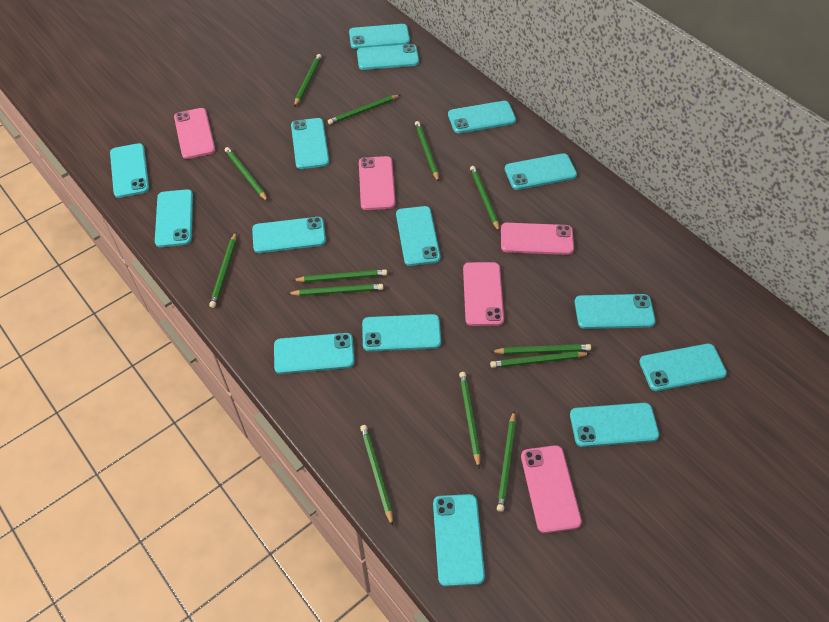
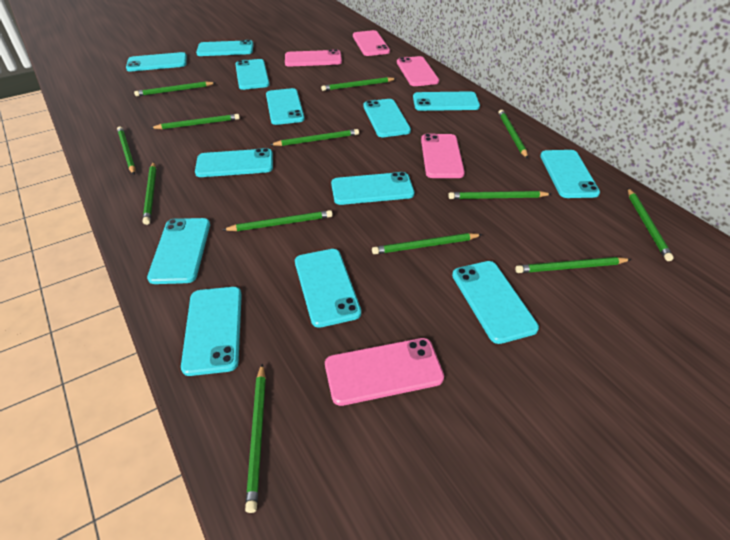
turquoise phone: 15 -> 13

